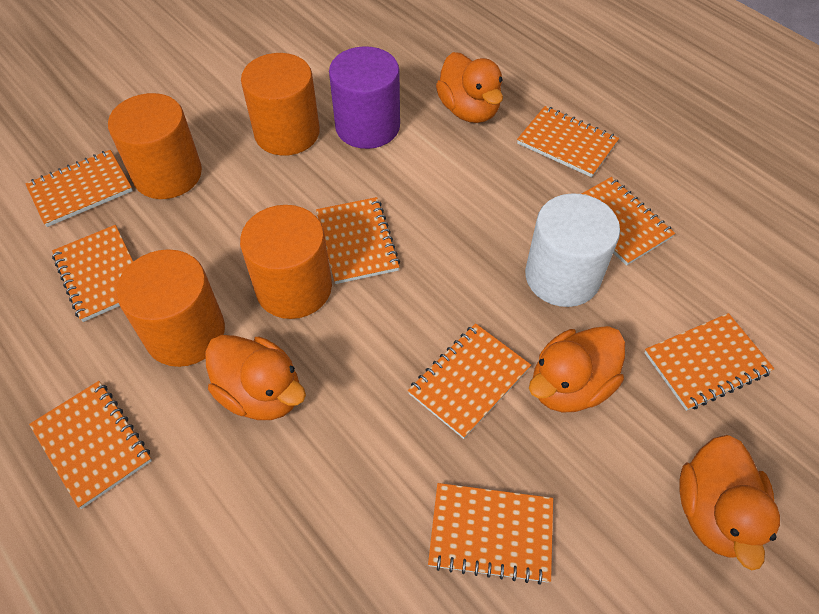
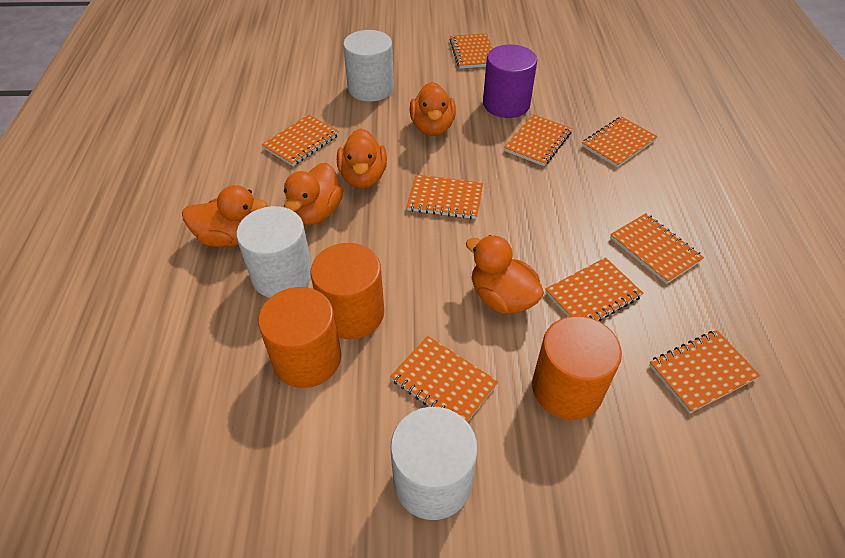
orange cylinder: 4 -> 3
orange duck: 4 -> 5
white cylinder: 1 -> 3

